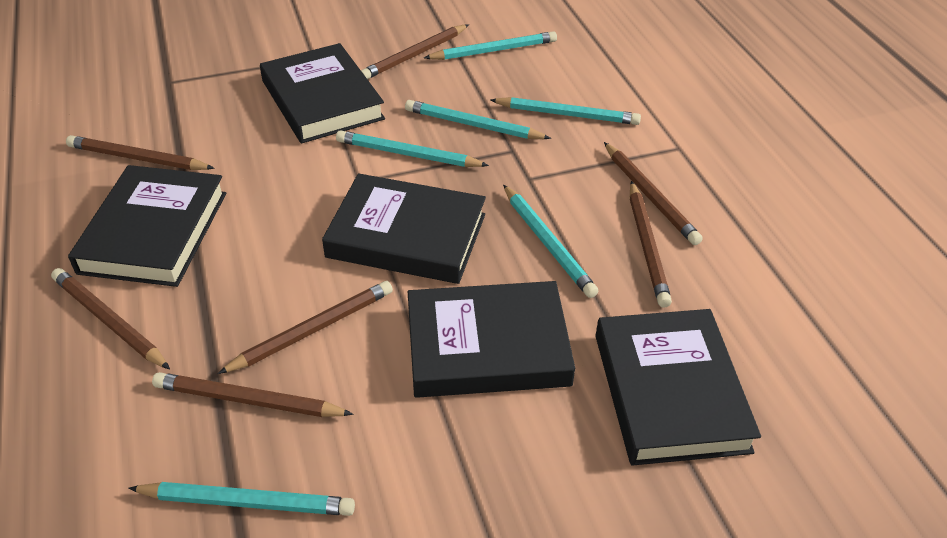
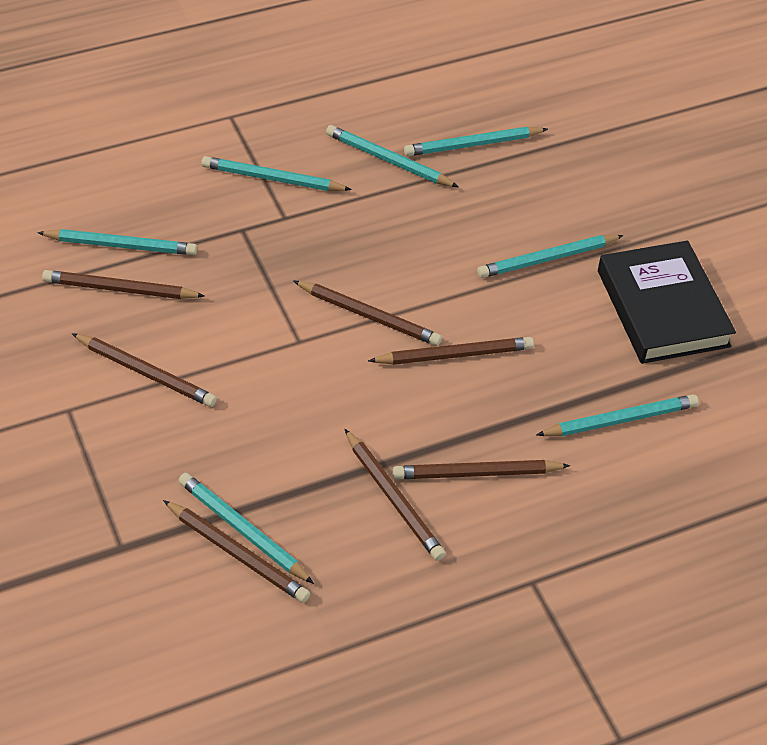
black book: 5 -> 1
turquoise pencil: 6 -> 7

